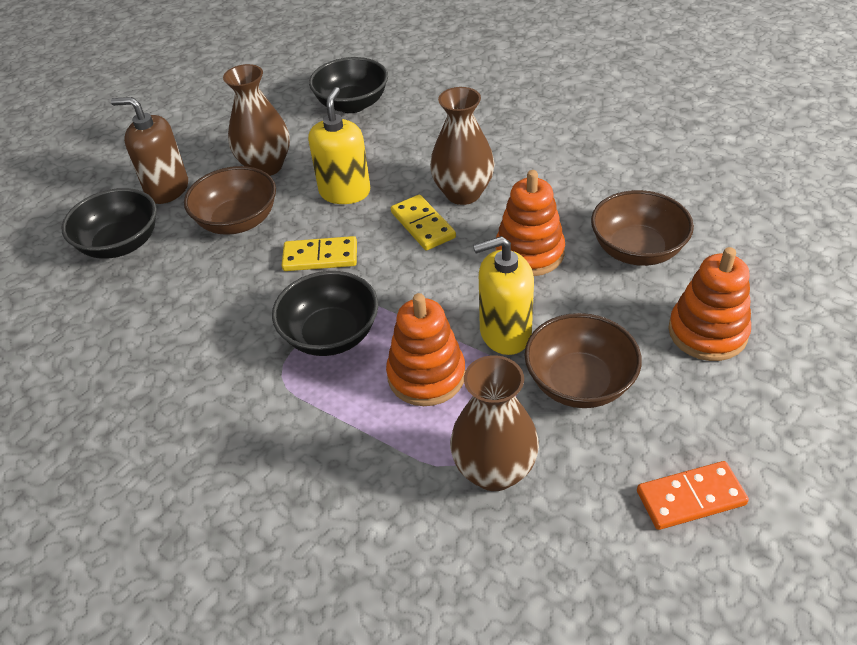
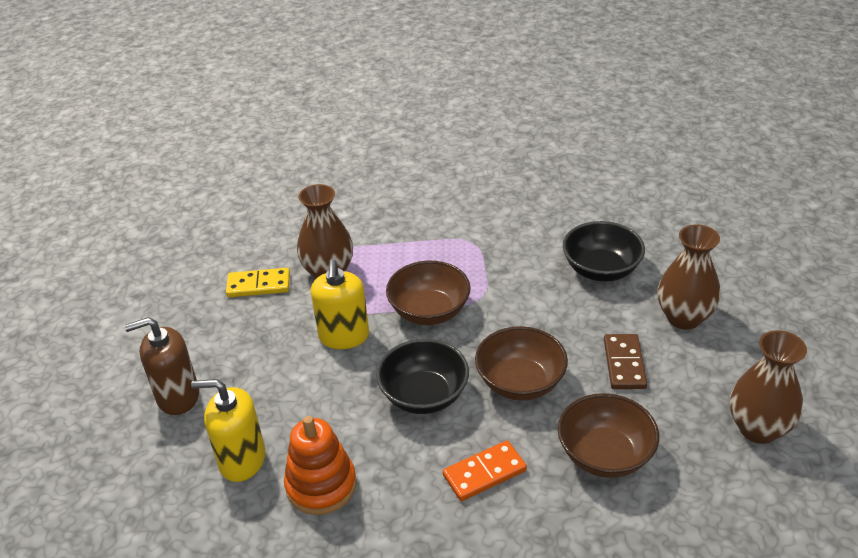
black bowl: 3 -> 2
brown domino: 0 -> 1
orange stacking toy: 3 -> 1
yellow domino: 2 -> 1

